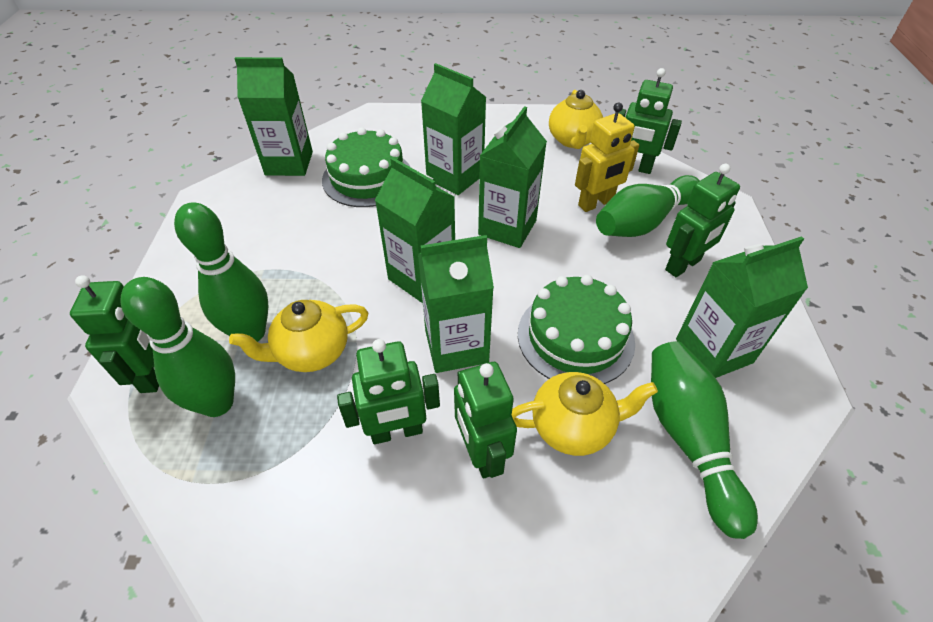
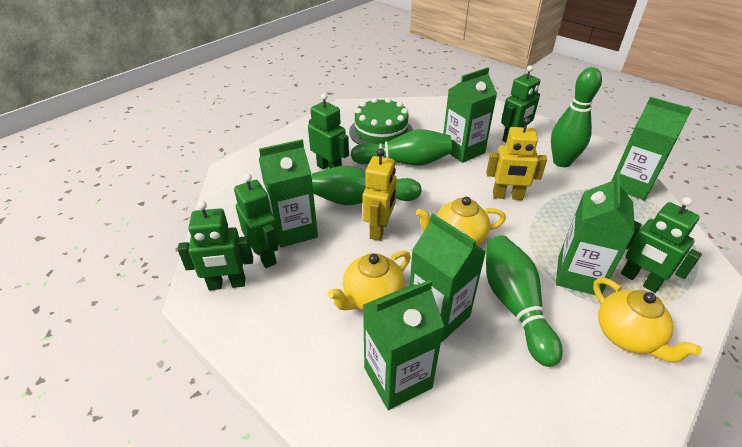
green cake: 2 -> 1
yellow robot: 1 -> 2

